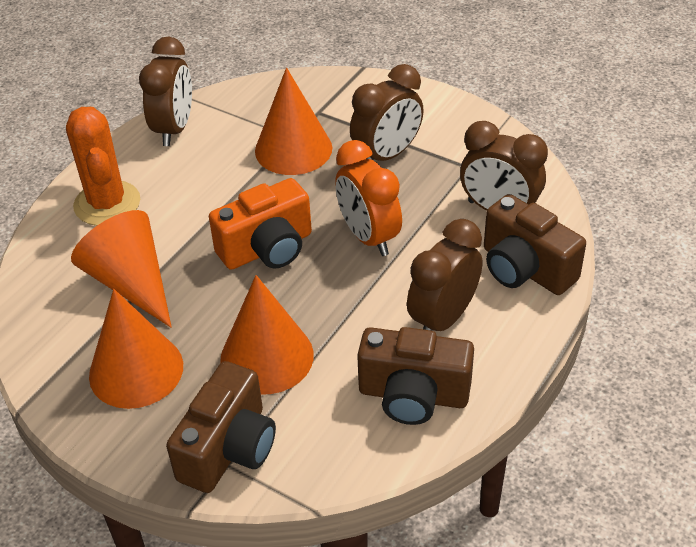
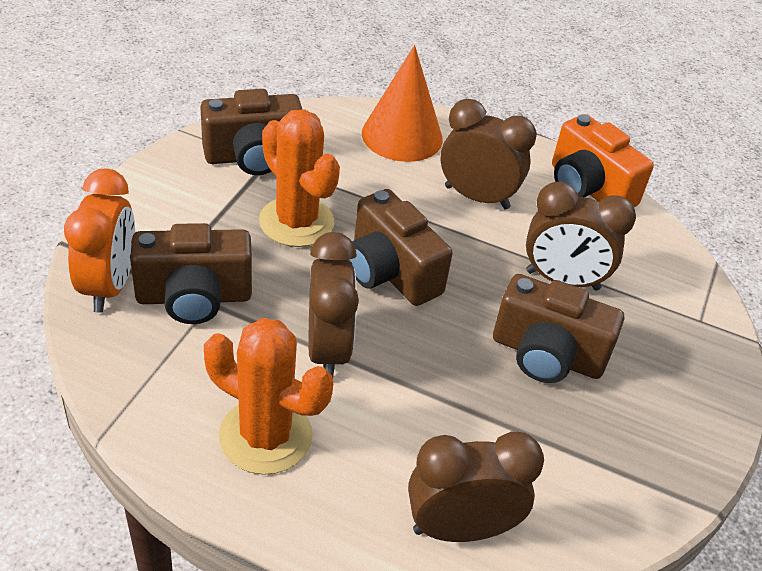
brown camera: 3 -> 4
orange cactus: 1 -> 2
orange cone: 4 -> 1

